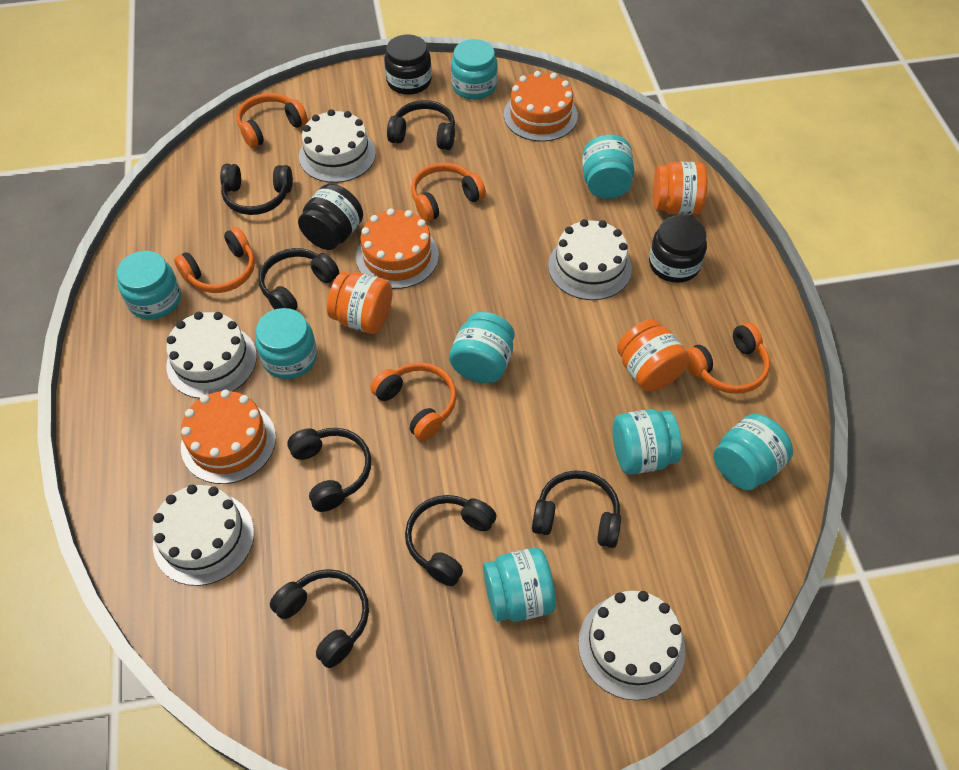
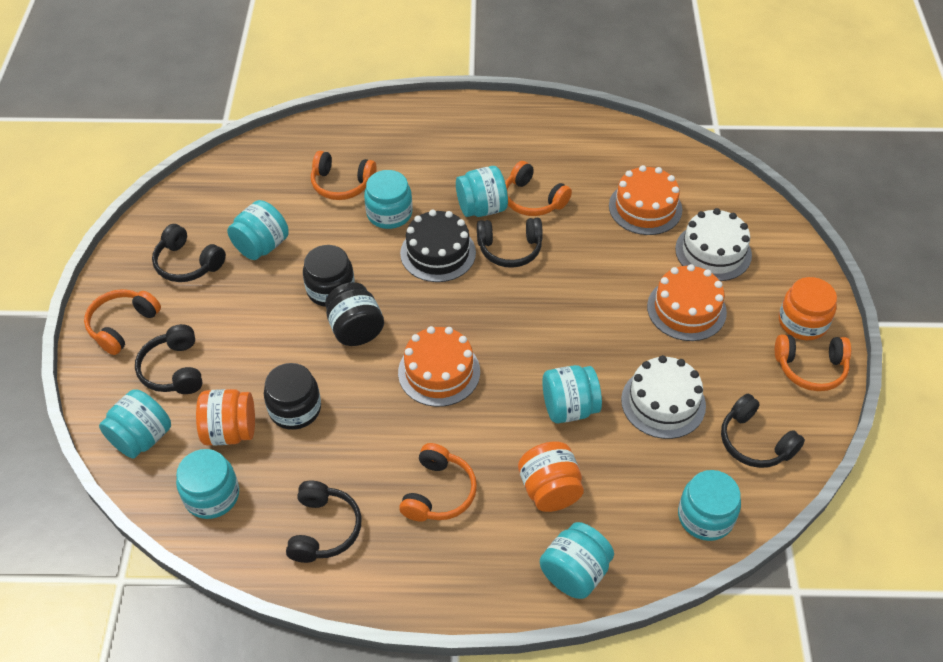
black cake: 0 -> 1
black headphones: 7 -> 5
white cake: 5 -> 2

